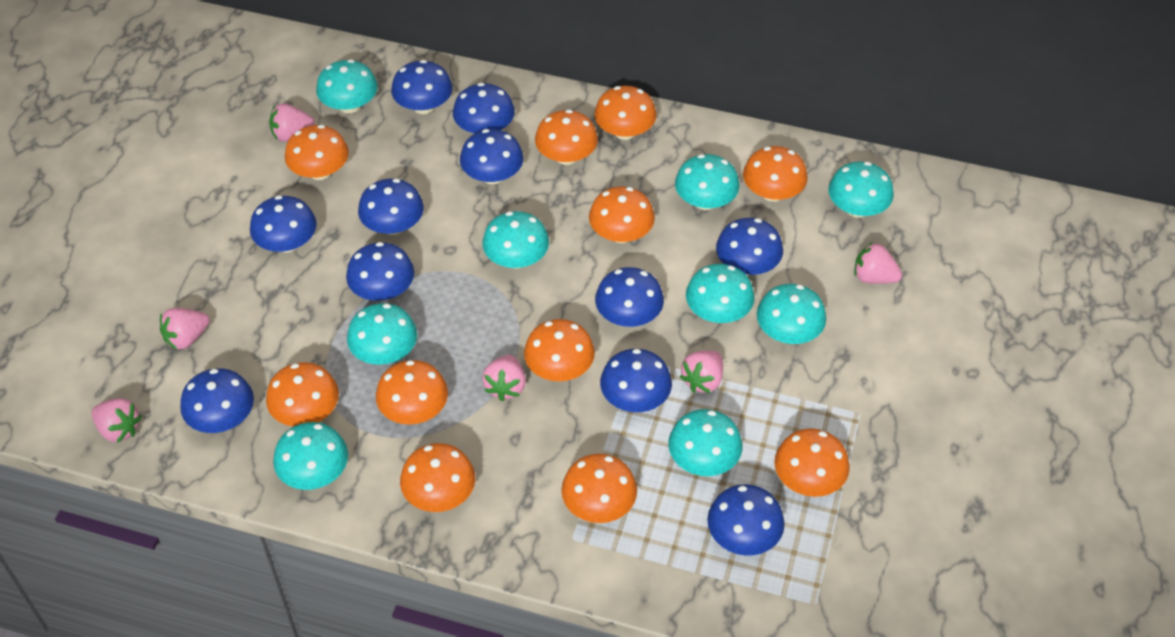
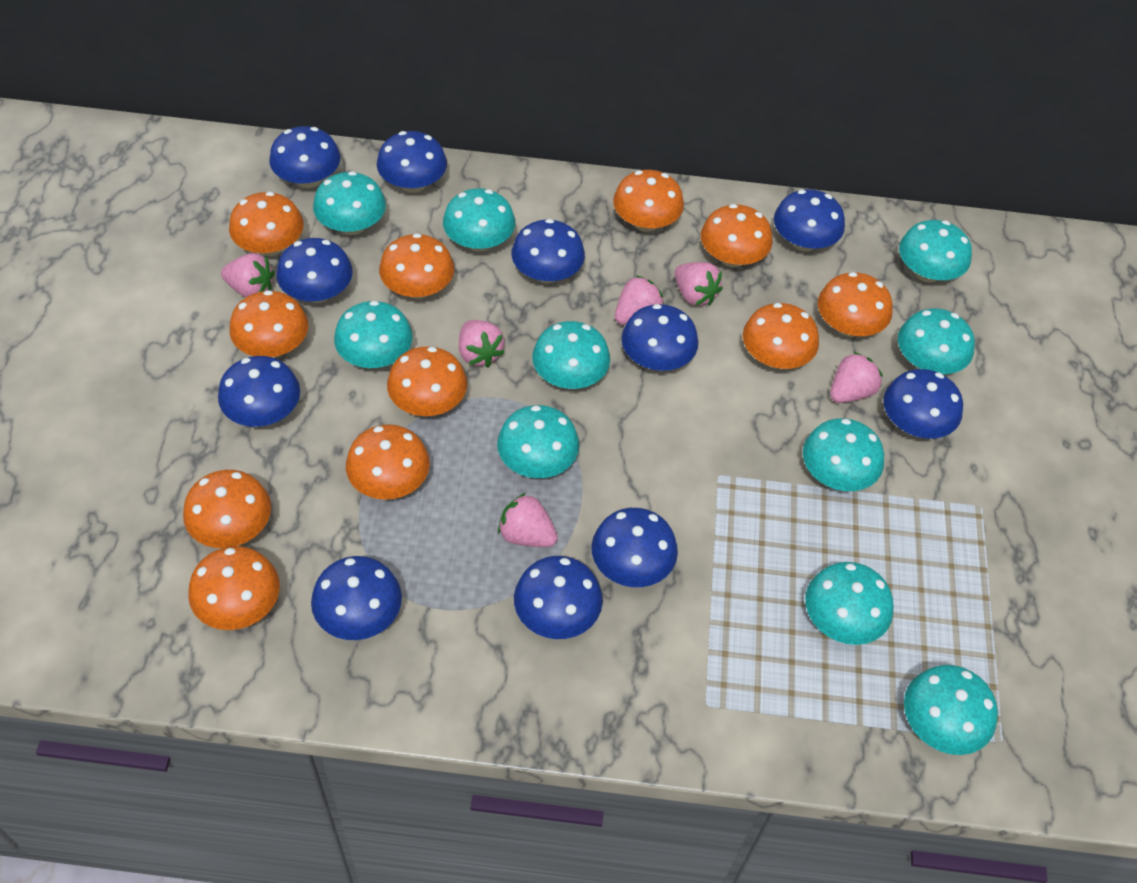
turquoise mushroom: 9 -> 10

